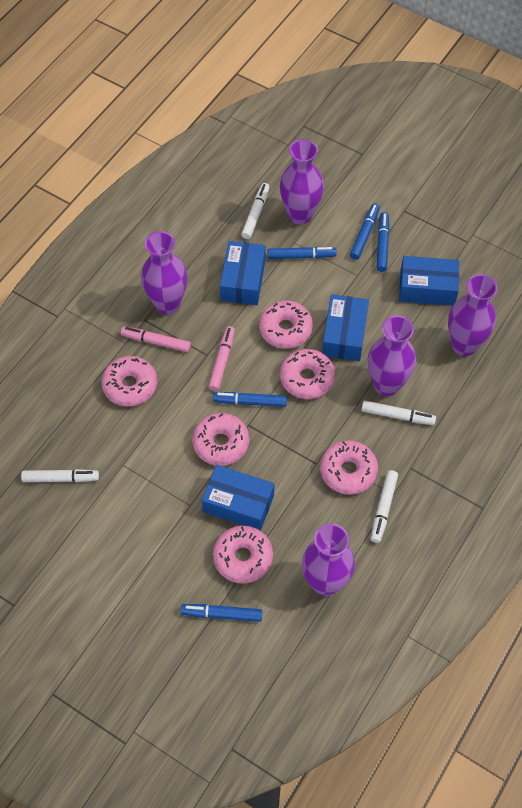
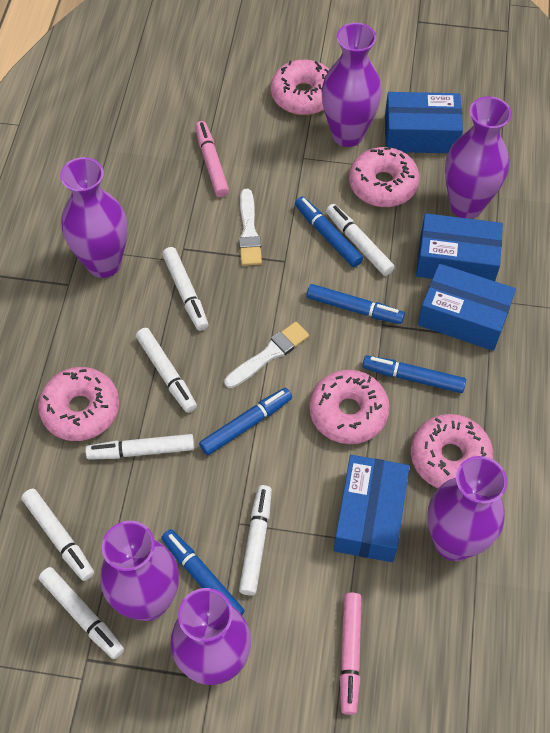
pink donut: 6 -> 5
purple vase: 5 -> 6
white brush: 0 -> 2
white marker: 4 -> 7

